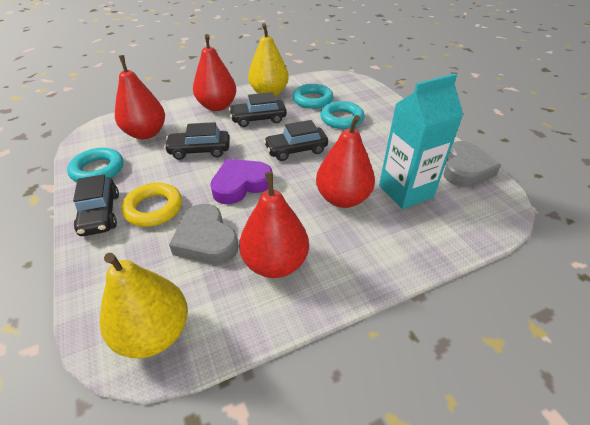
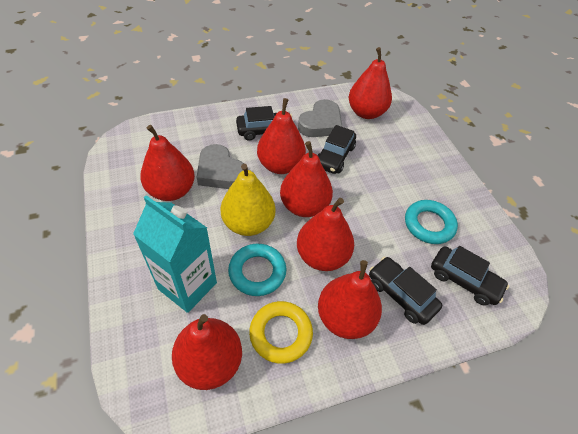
purple heart: 1 -> 0
red pear: 4 -> 7
turquoise ring: 3 -> 2
yellow pear: 2 -> 1

